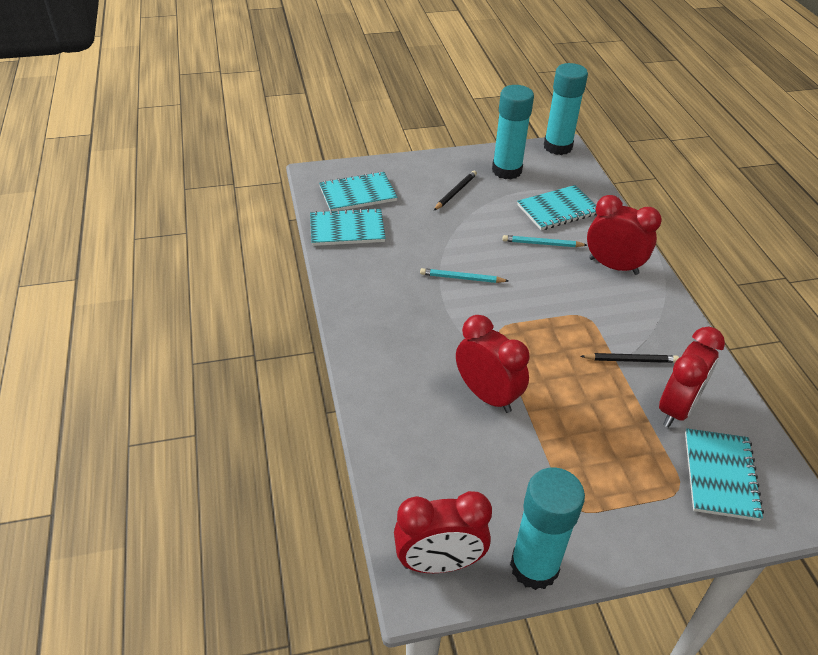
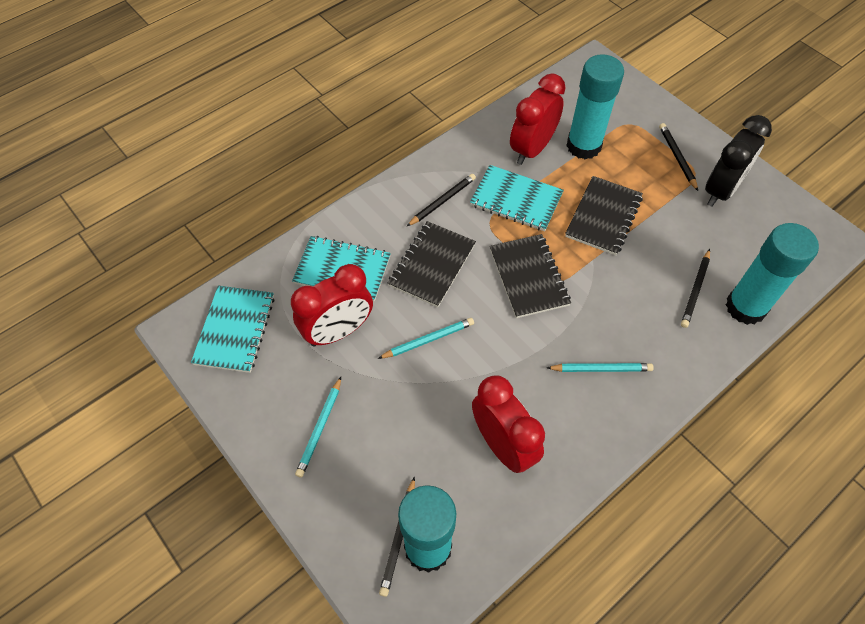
black clock: 0 -> 1
black notebook: 0 -> 3
black pencil: 2 -> 4
red clock: 4 -> 3
turquoise notebook: 4 -> 3
turquoise pencil: 2 -> 3

